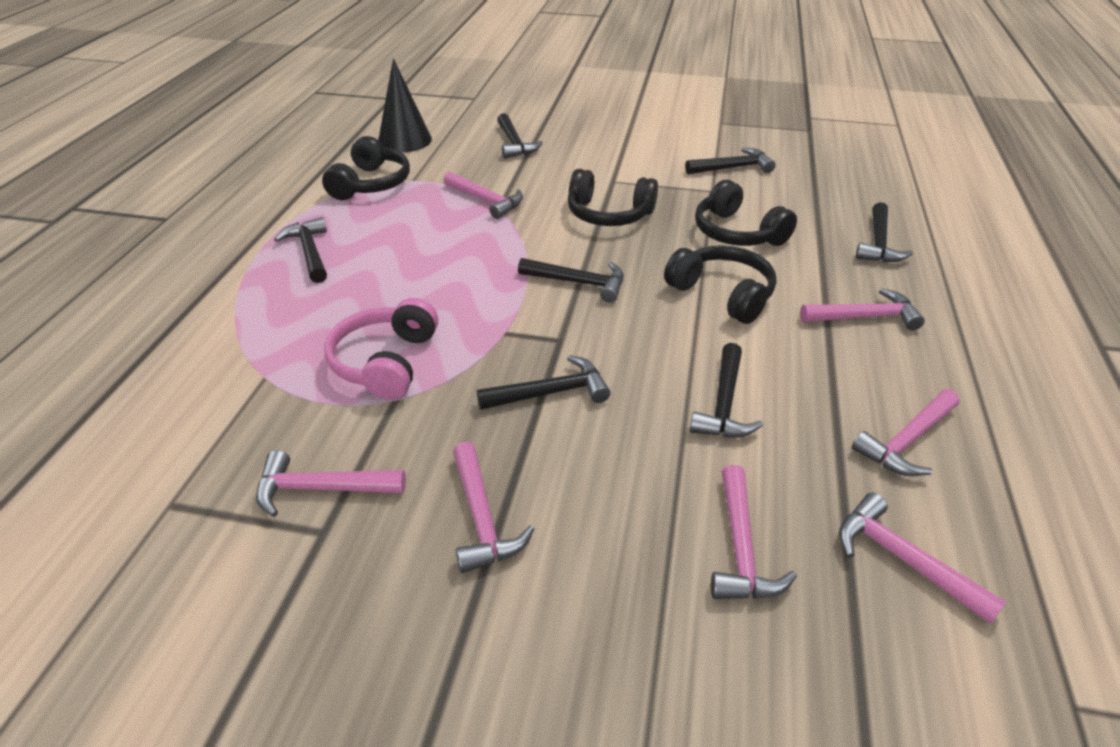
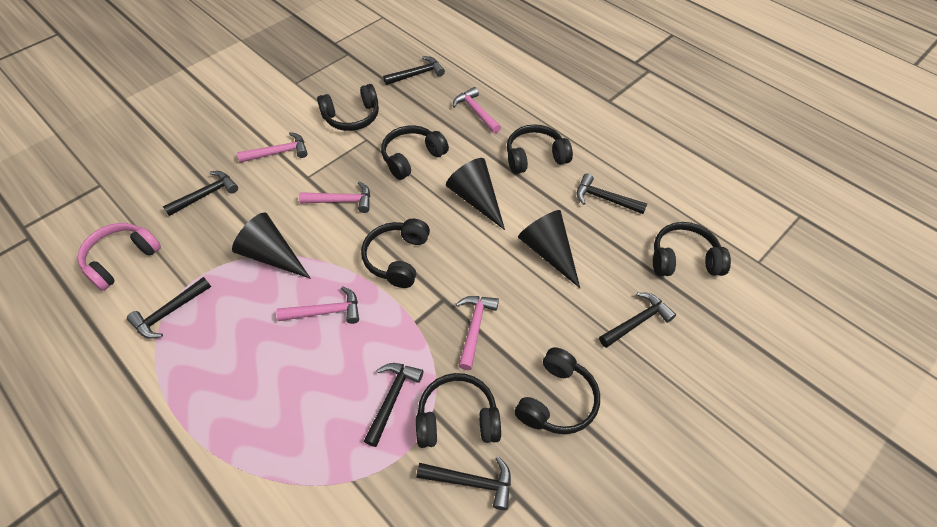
black cone: 1 -> 3
black headphones: 4 -> 7
pink hammer: 7 -> 5

